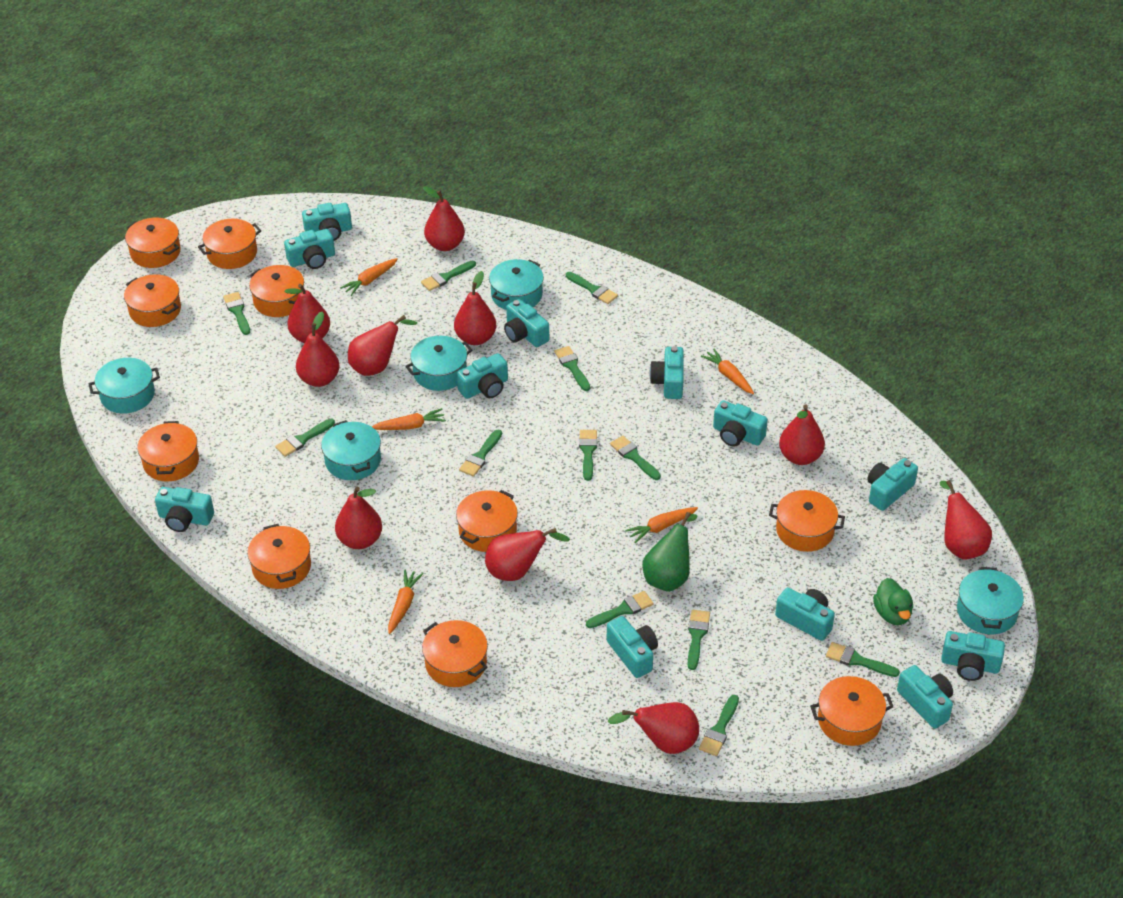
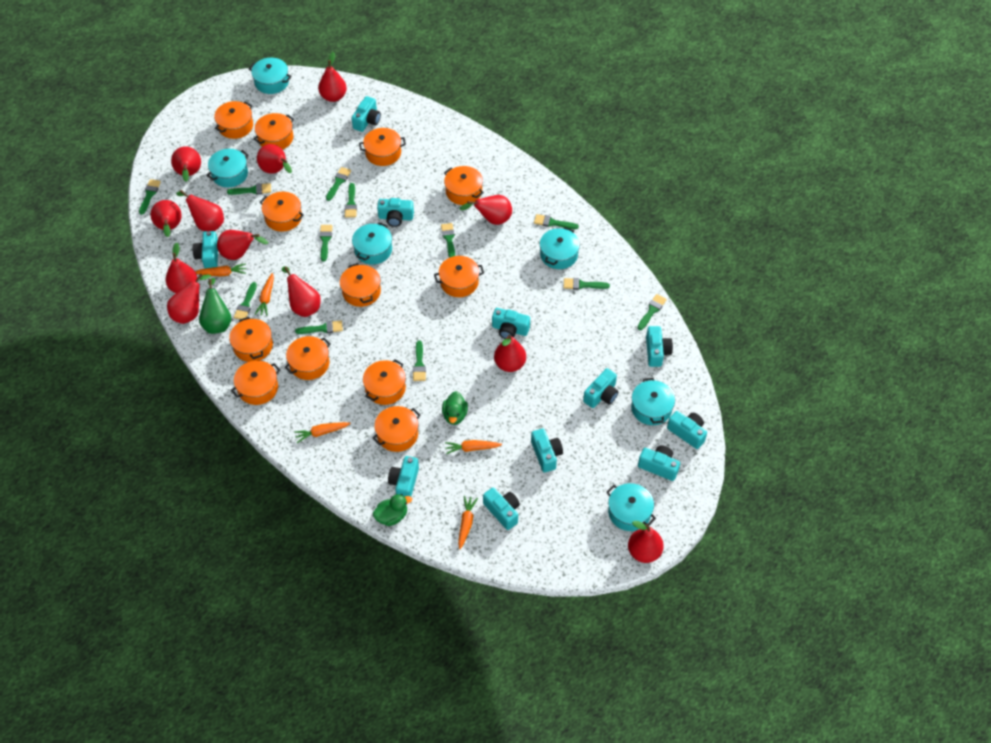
green duck: 1 -> 2
orange pot: 10 -> 12
red pear: 10 -> 12
turquoise camera: 12 -> 11
turquoise pot: 5 -> 6

